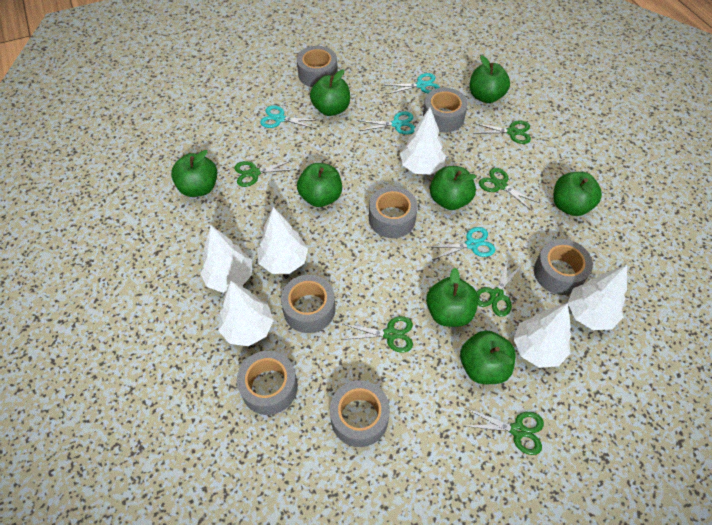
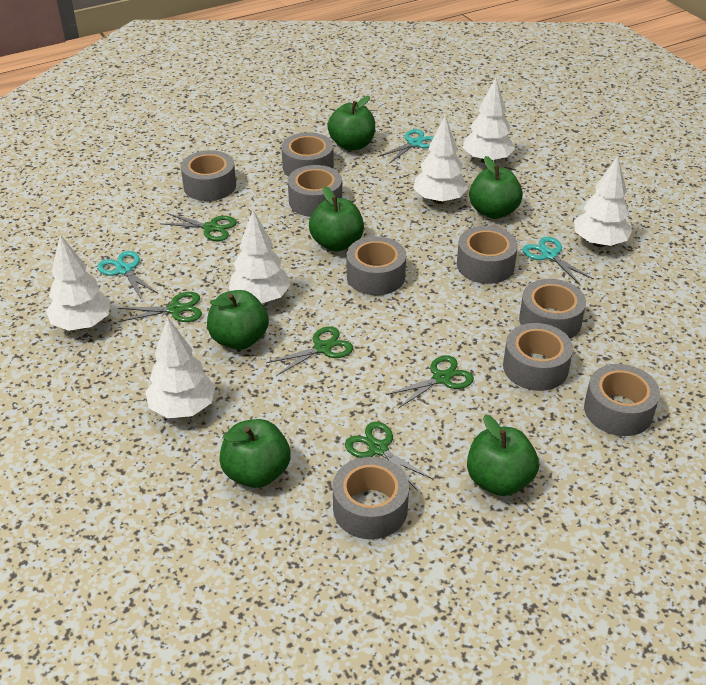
green apple: 8 -> 6
green scissors: 6 -> 5
grey tape: 7 -> 9
turquoise scissors: 4 -> 3

